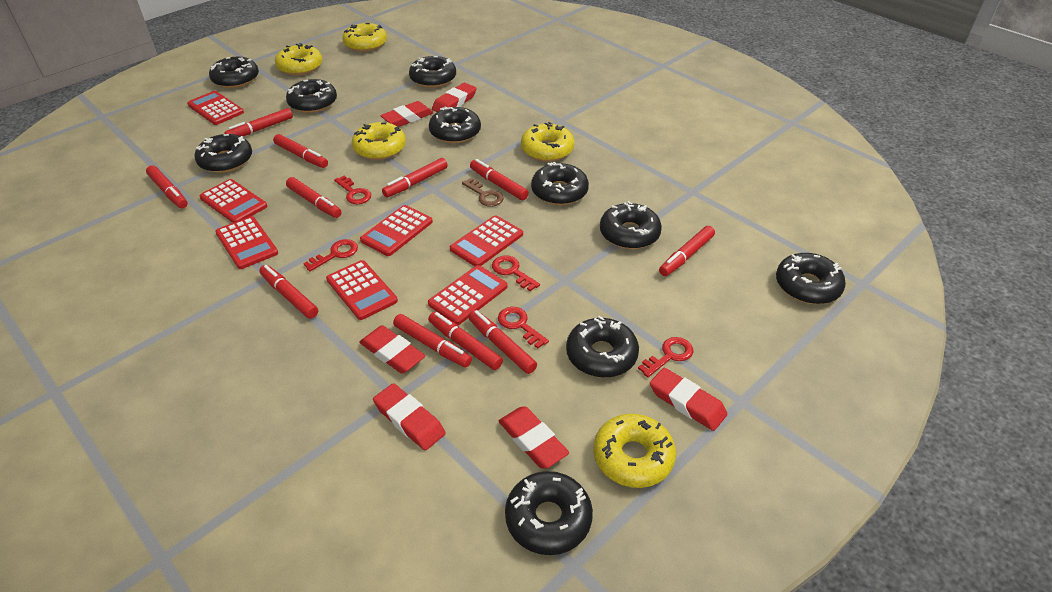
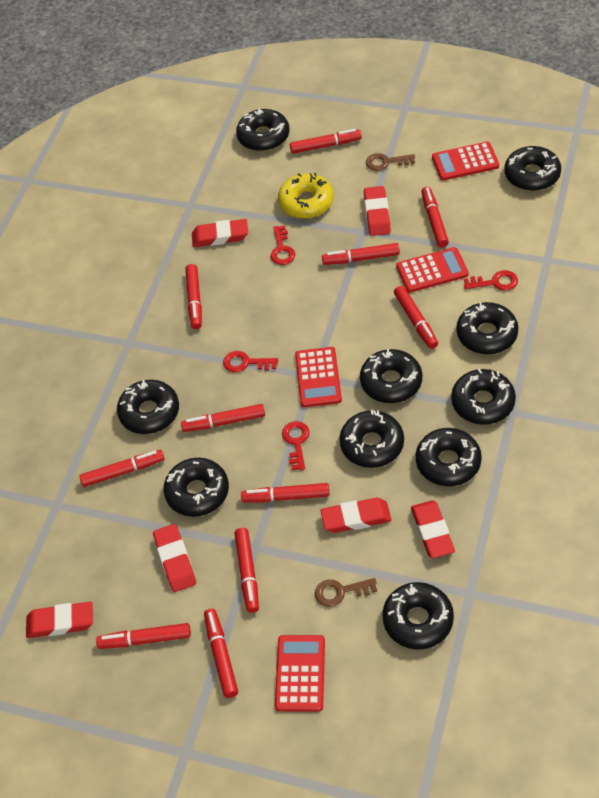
brown key: 1 -> 2
red calculator: 7 -> 4
red key: 5 -> 4
yellow donut: 5 -> 1

